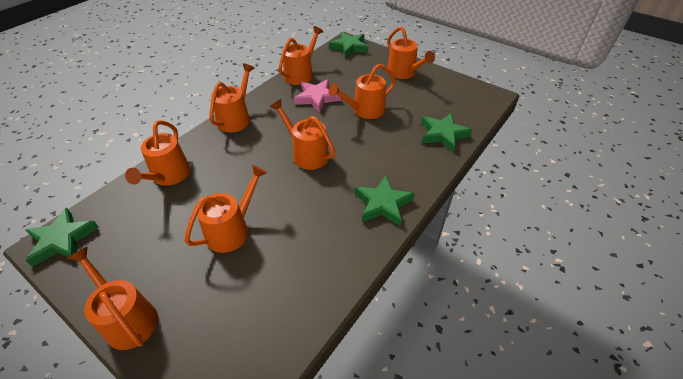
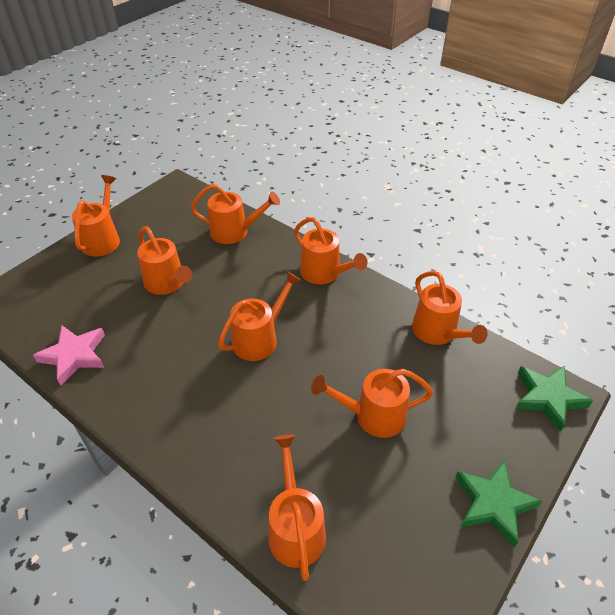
green star: 4 -> 2

